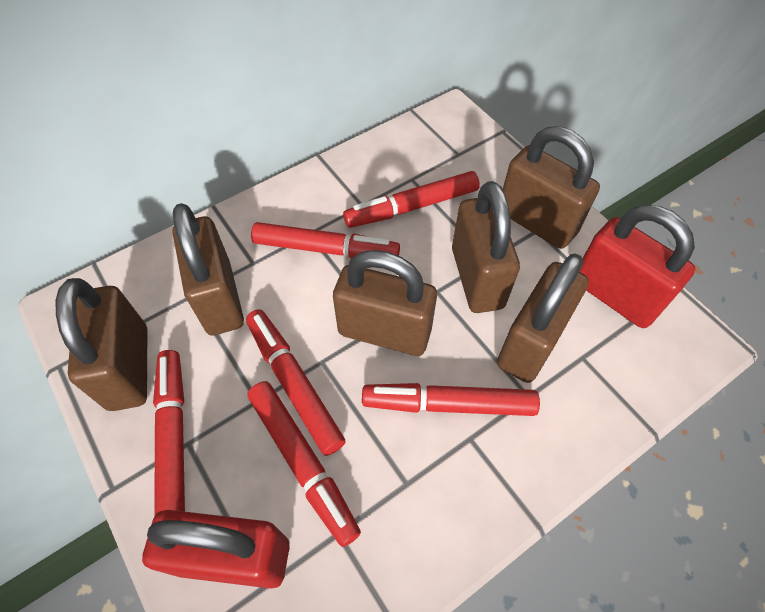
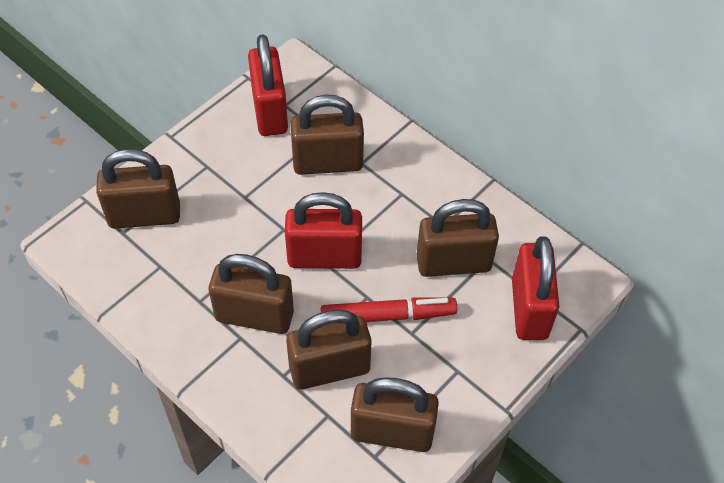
red marker: 6 -> 1
red padlock: 2 -> 3

